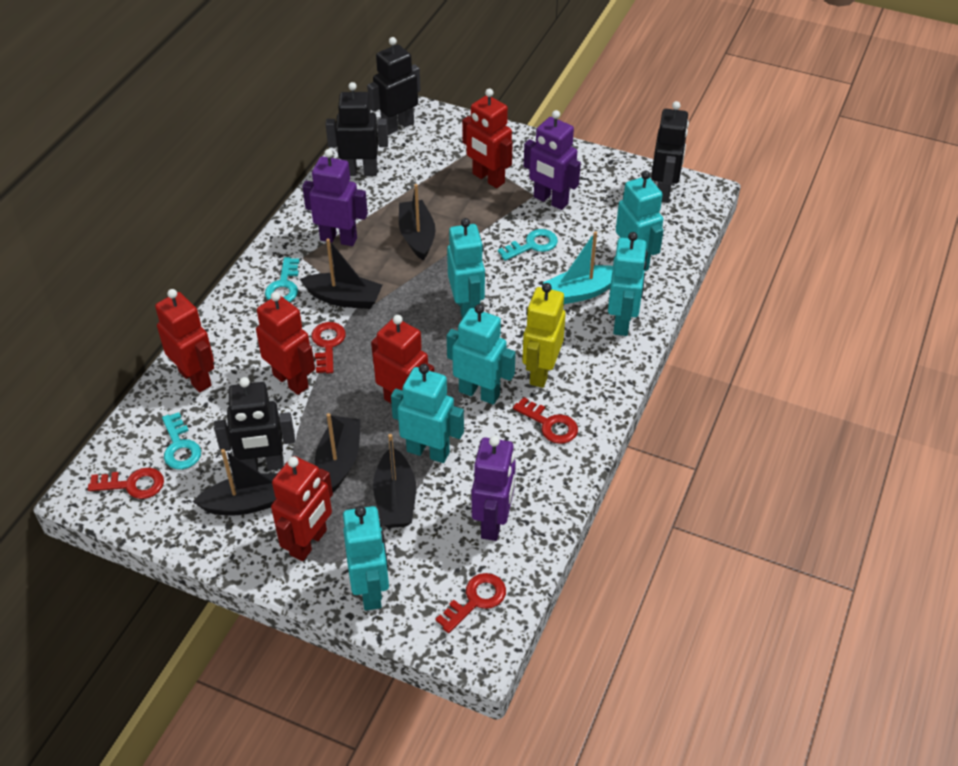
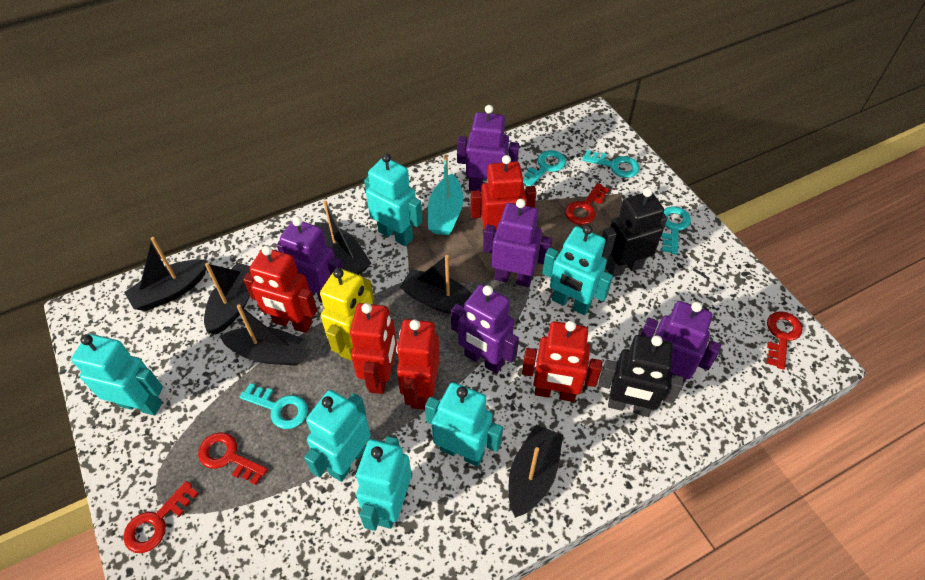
black boat: 5 -> 6
black robot: 4 -> 2
purple robot: 3 -> 5
turquoise key: 3 -> 4

